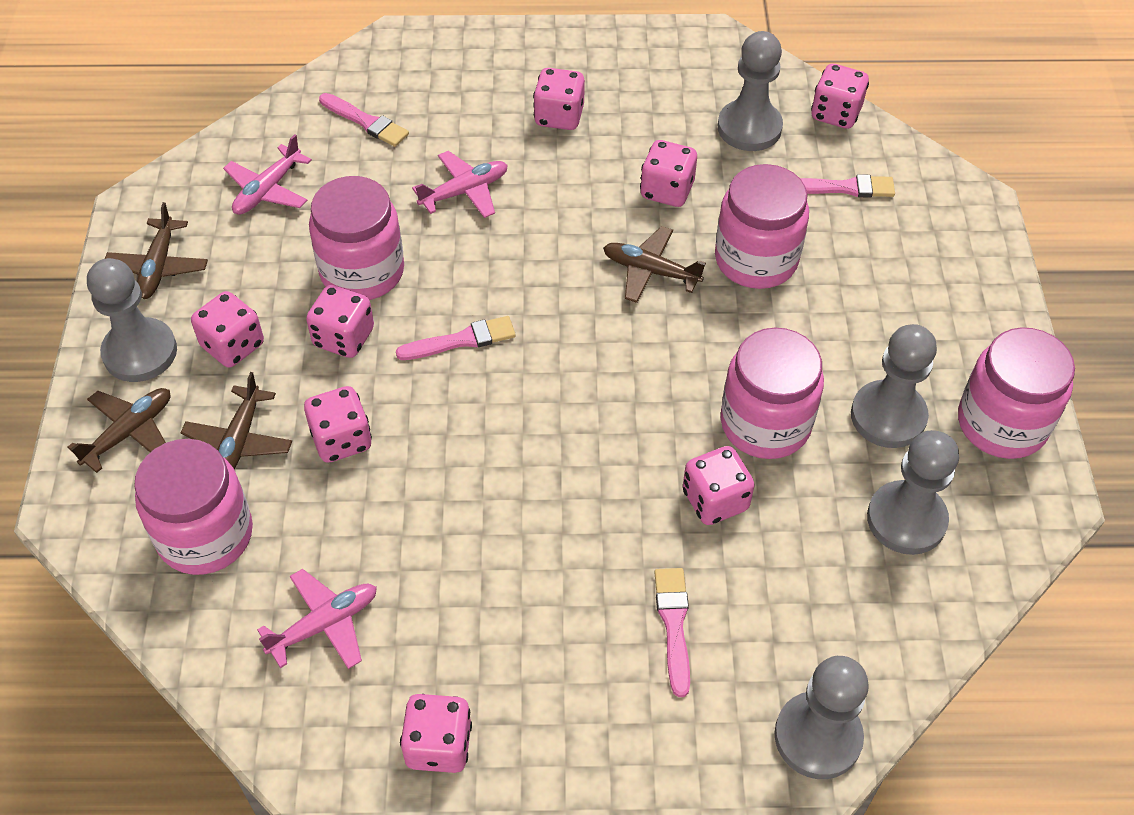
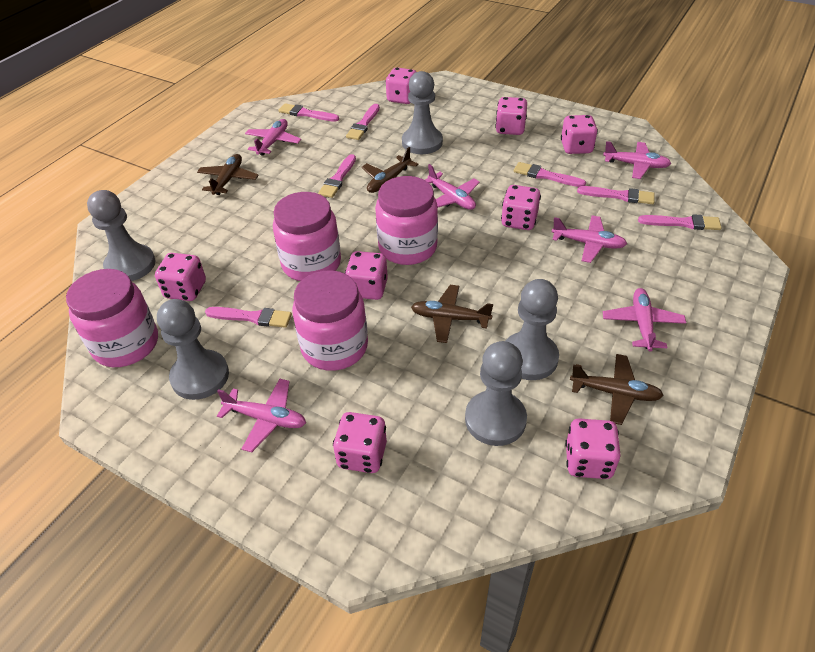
pink brush: 4 -> 7
pink jar: 5 -> 4
pink plane: 3 -> 6

